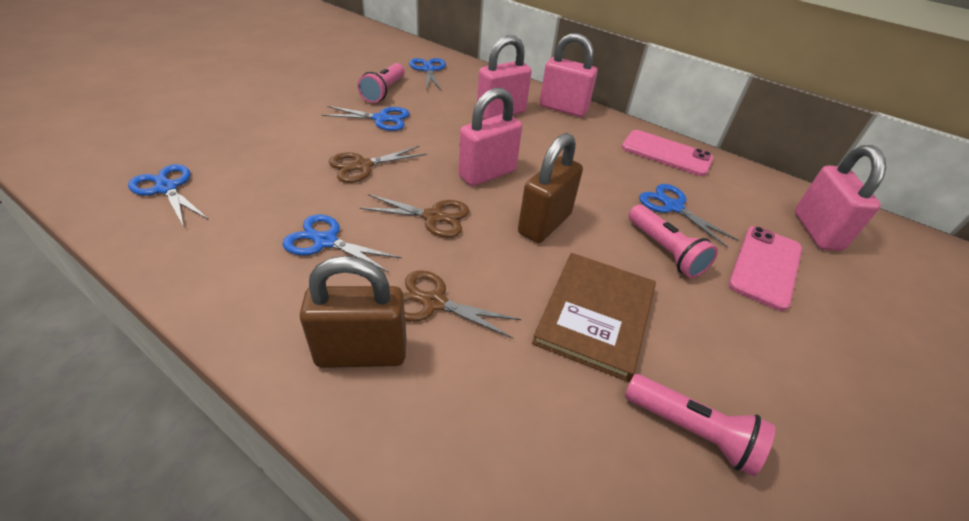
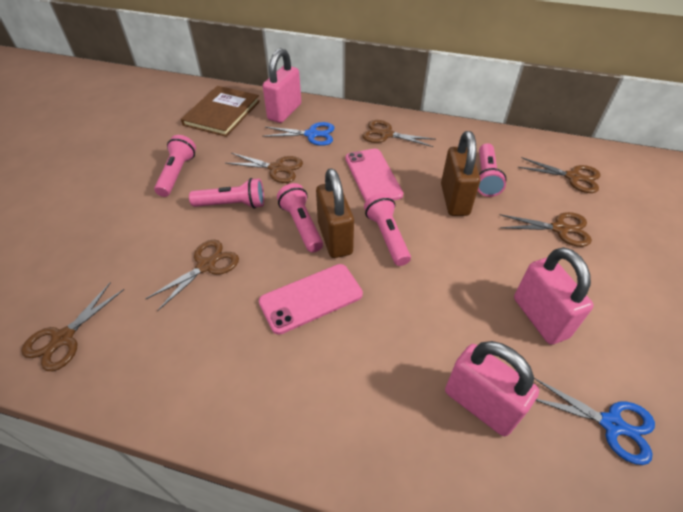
blue scissors: 5 -> 2
brown scissors: 3 -> 6
pink flashlight: 3 -> 5
pink padlock: 4 -> 3

